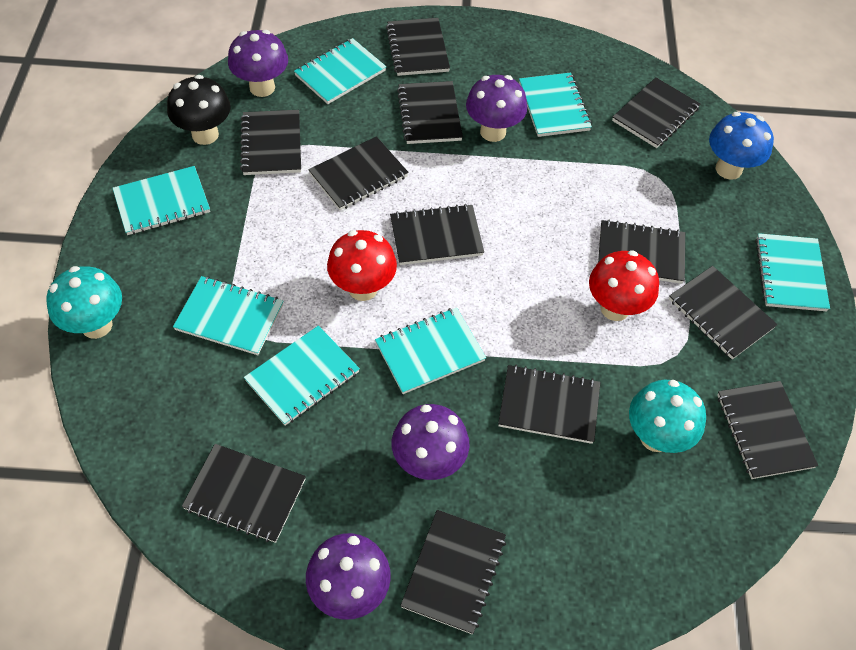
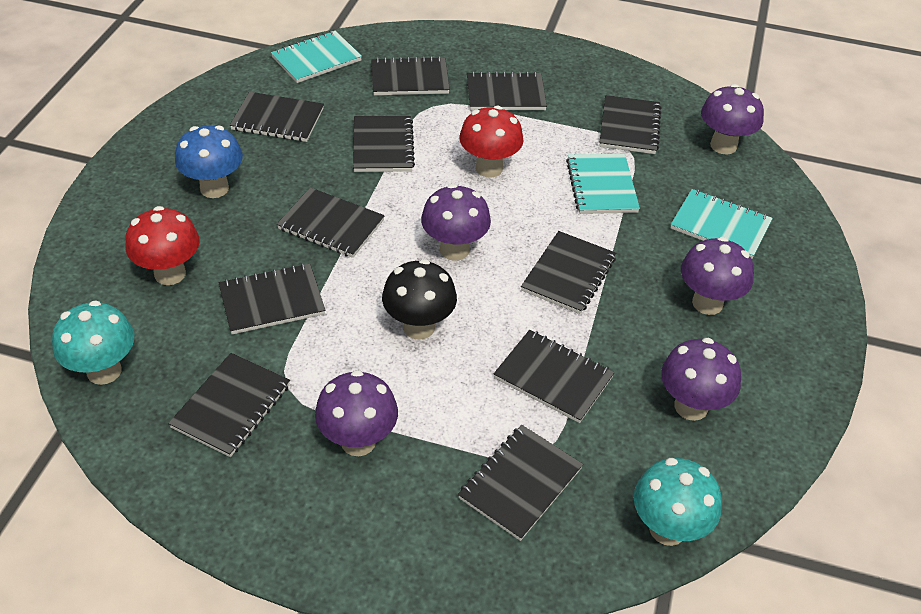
black notebook: 12 -> 11
purple mushroom: 4 -> 5
turquoise notebook: 7 -> 3

